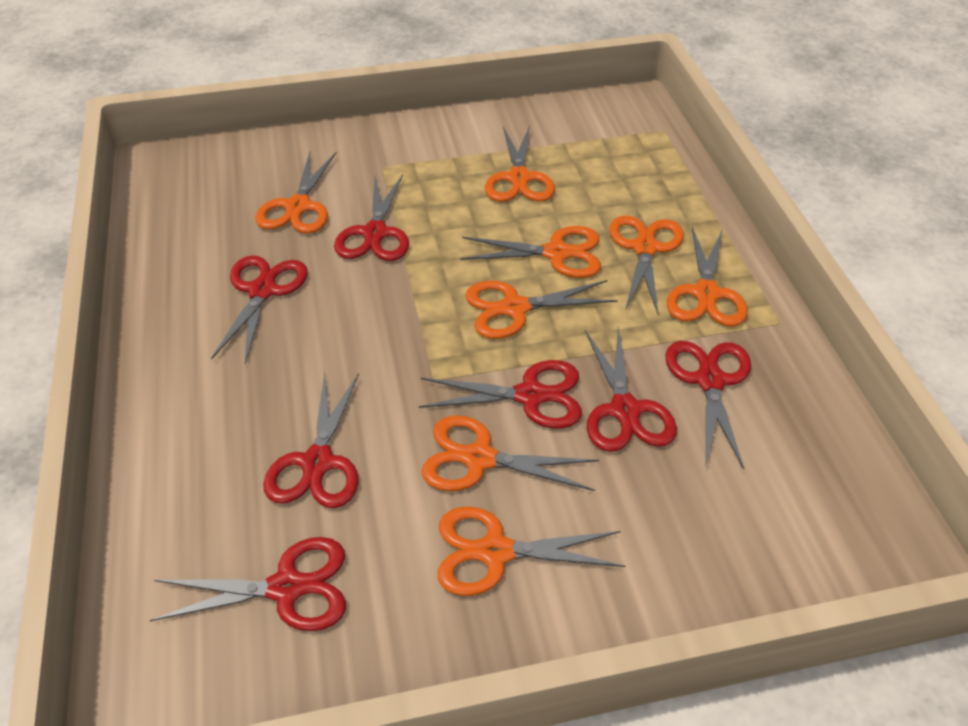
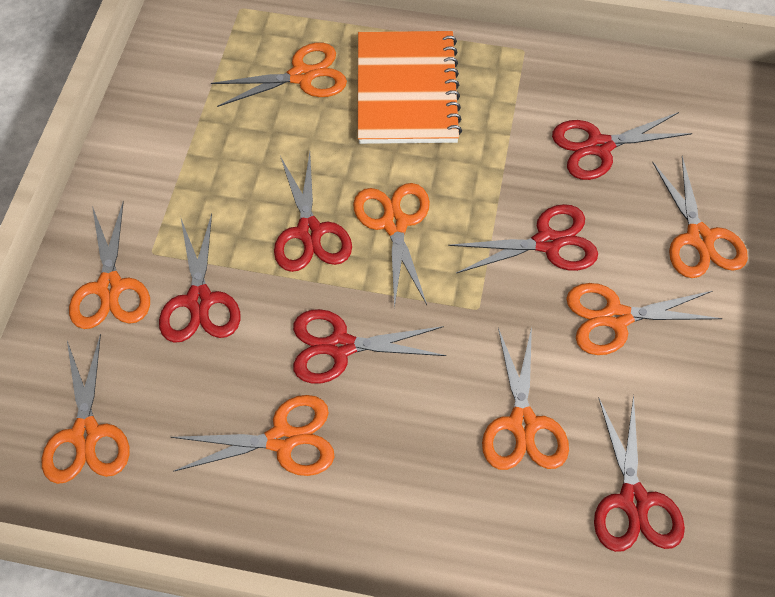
orange notebook: 0 -> 1
red scissors: 7 -> 6

